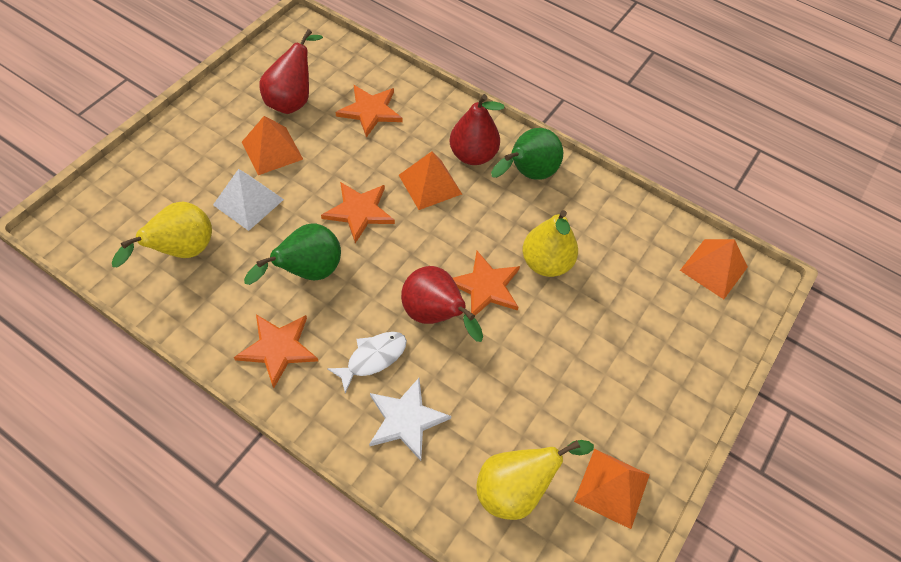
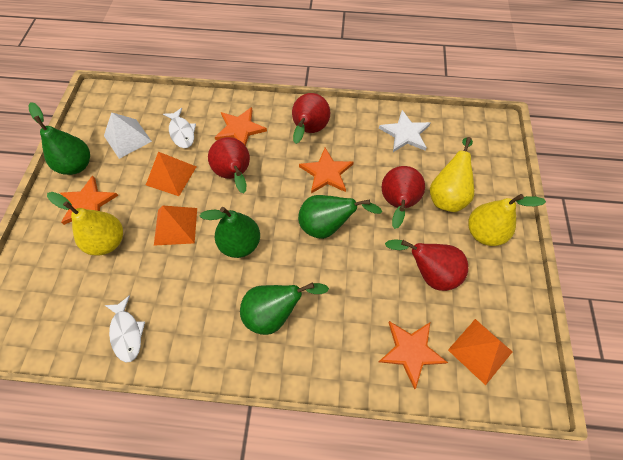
green pear: 2 -> 4
orange pyramid: 4 -> 3
red pear: 3 -> 4
white fish: 1 -> 2

